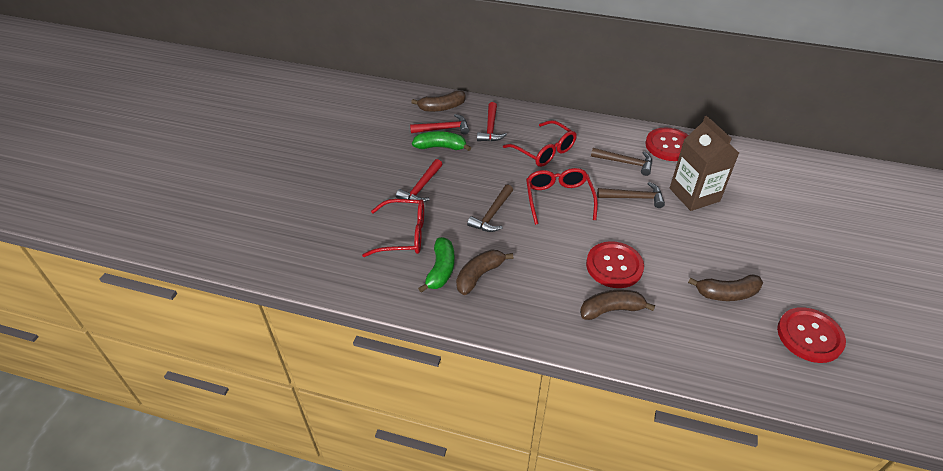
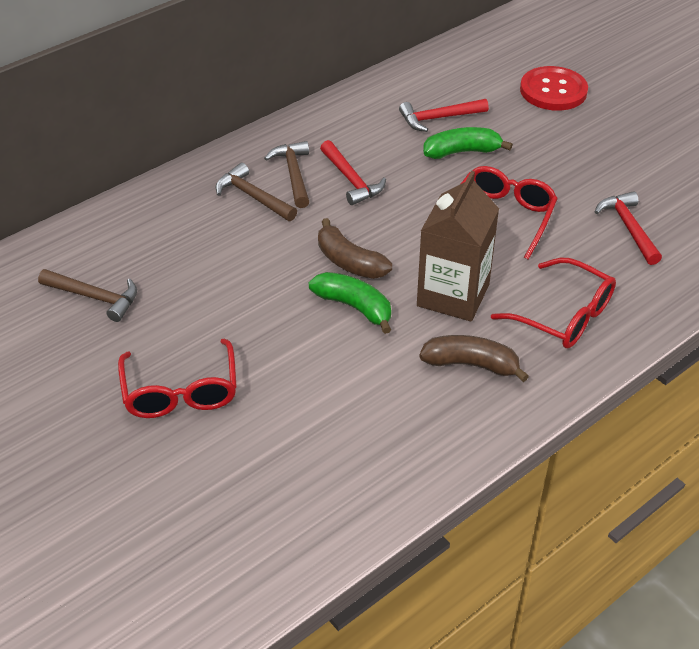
brown banana: 4 -> 2
red button: 3 -> 1

